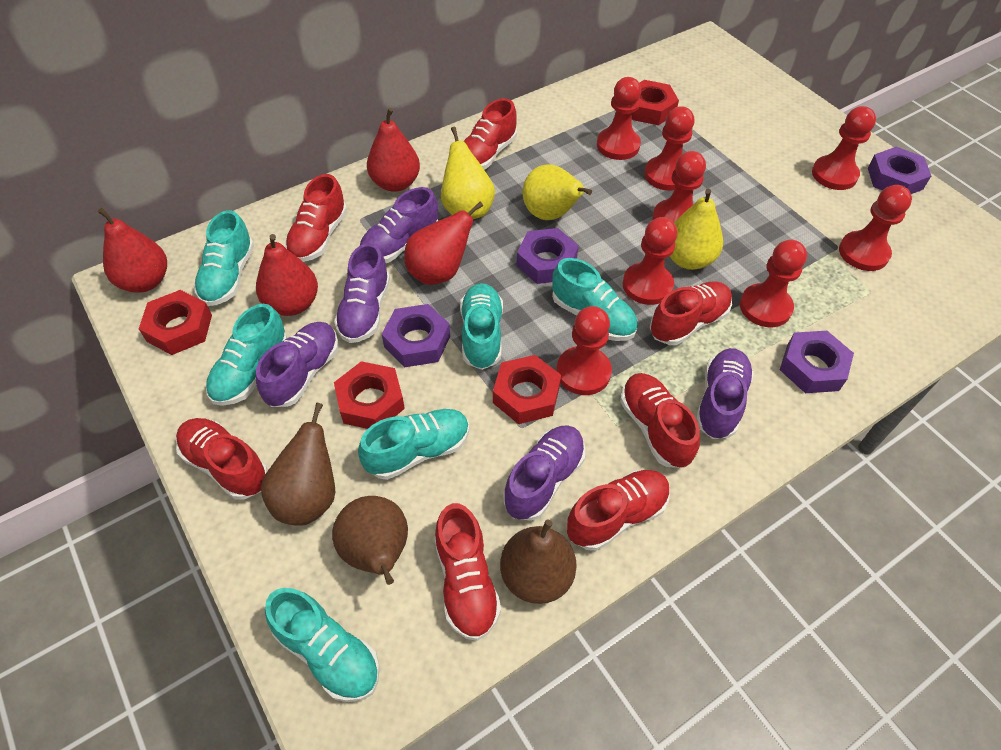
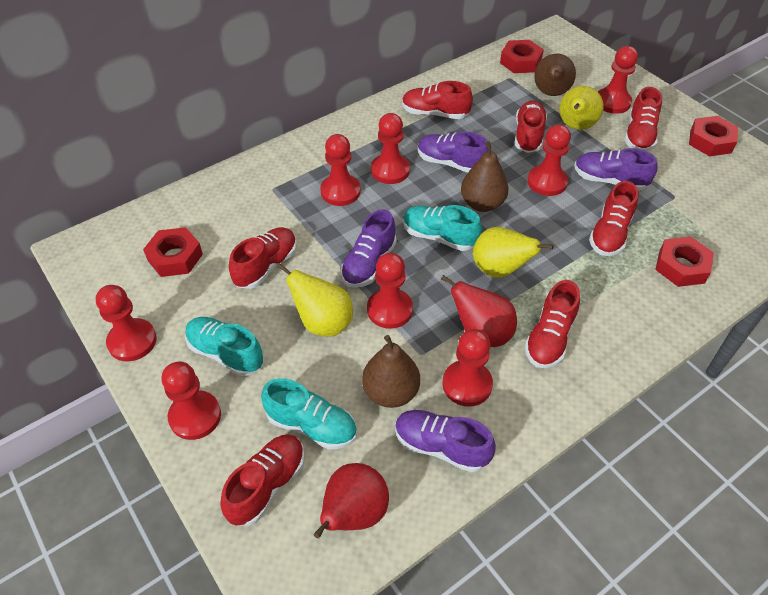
purple nut: 4 -> 0
purple shoe: 5 -> 4
red pear: 4 -> 2
turquoise shoe: 6 -> 3

